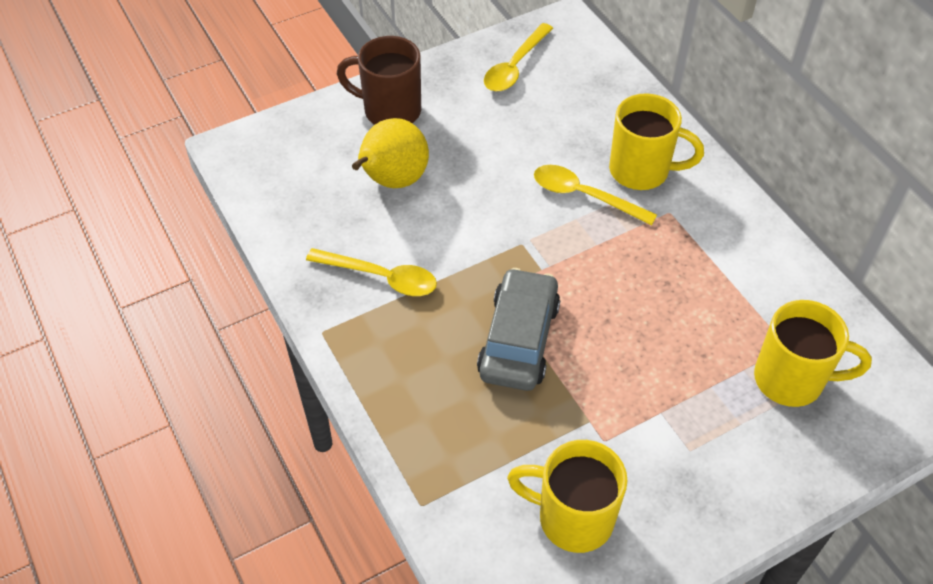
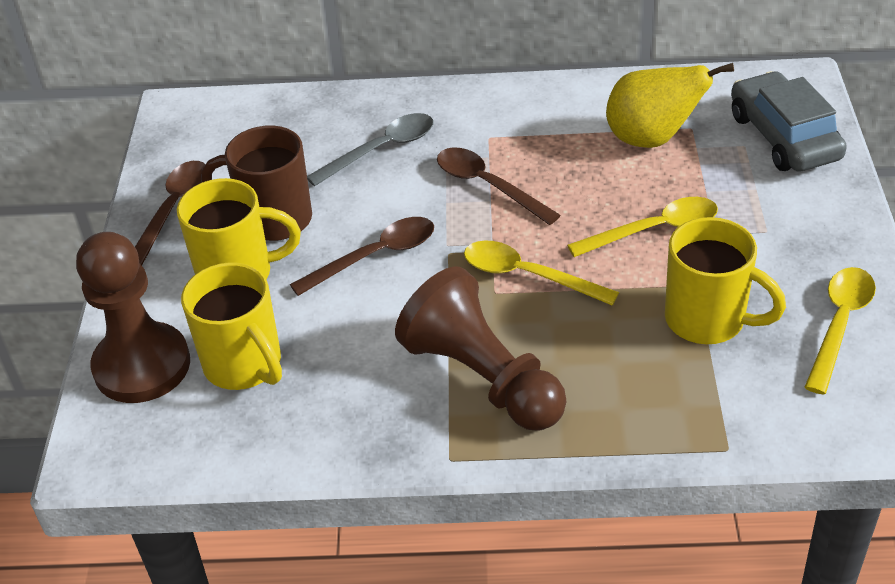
brown pawn: 0 -> 2
brown spoon: 0 -> 3
grey spoon: 0 -> 1

